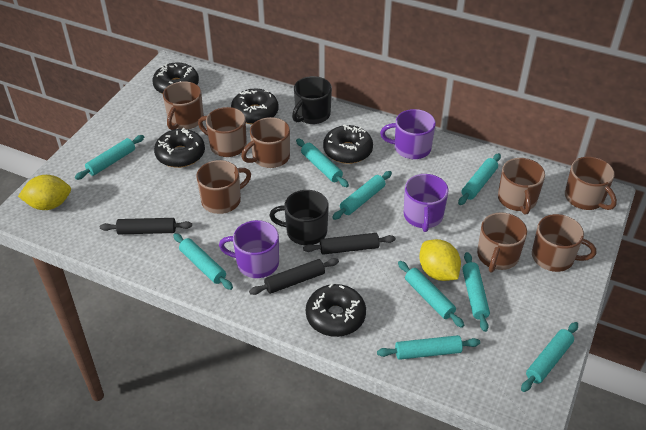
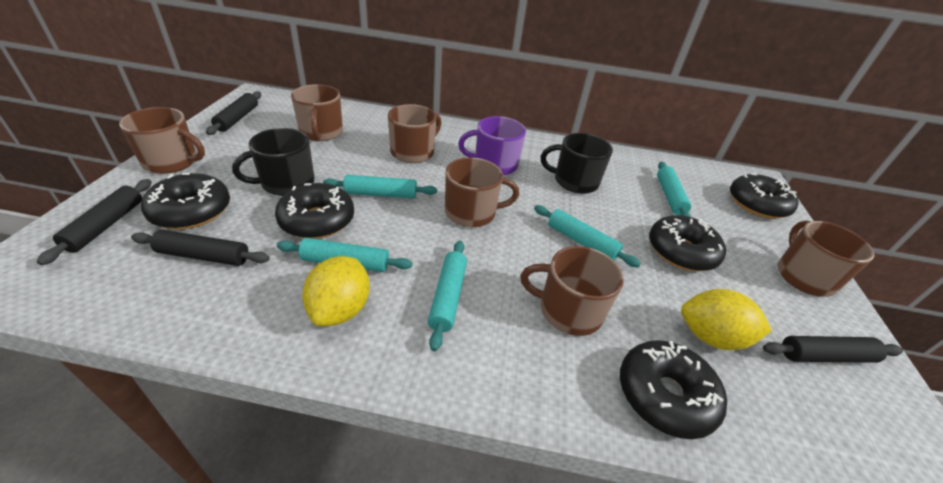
black rolling pin: 3 -> 4
brown mug: 8 -> 6
purple mug: 3 -> 1
turquoise rolling pin: 9 -> 5

